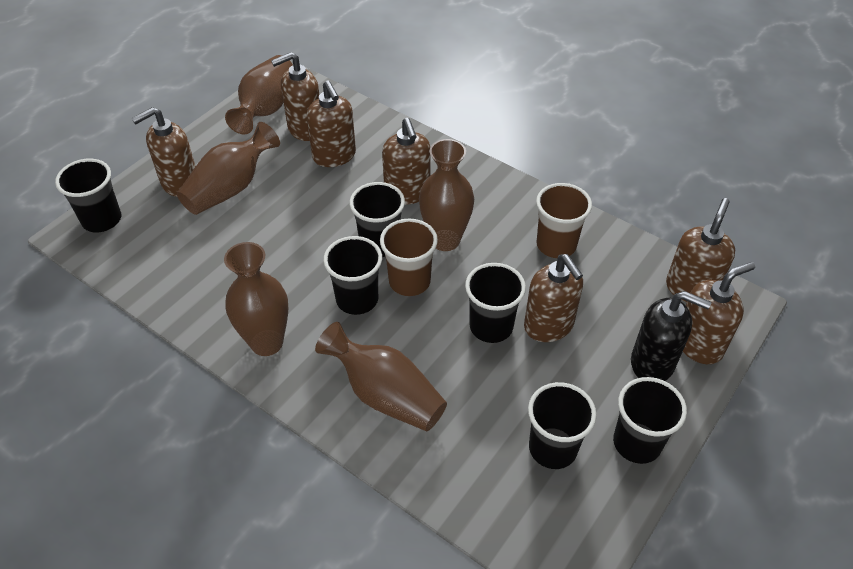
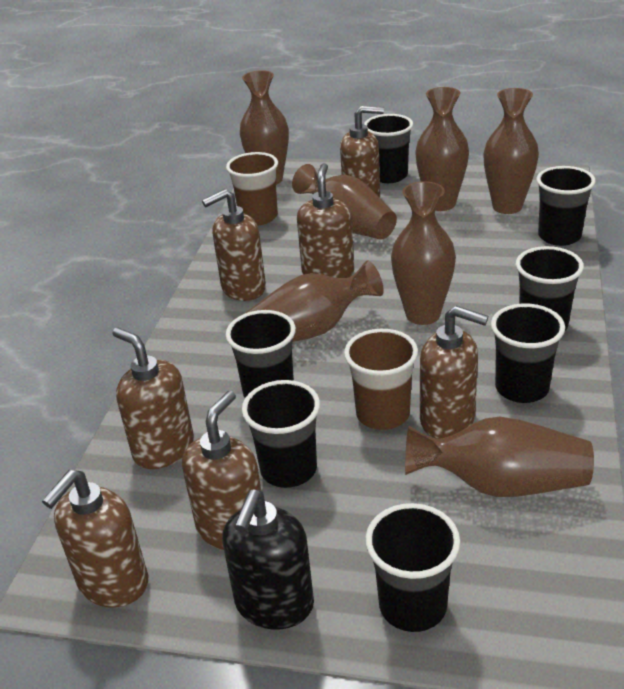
black cup: 6 -> 7
brown vase: 5 -> 7

